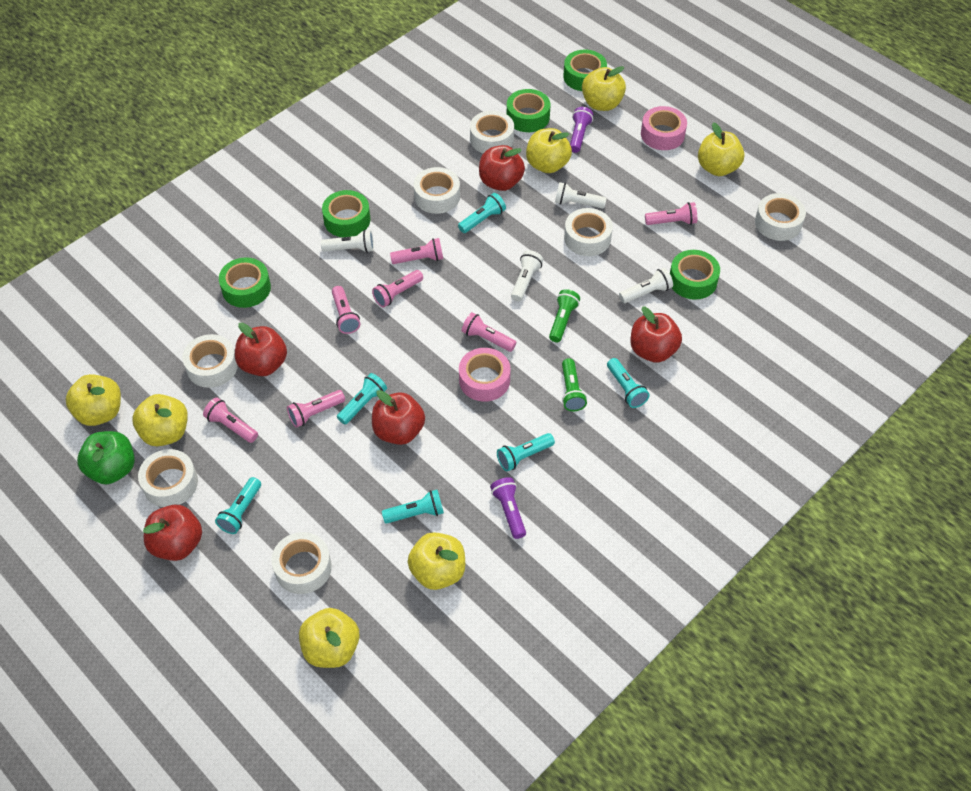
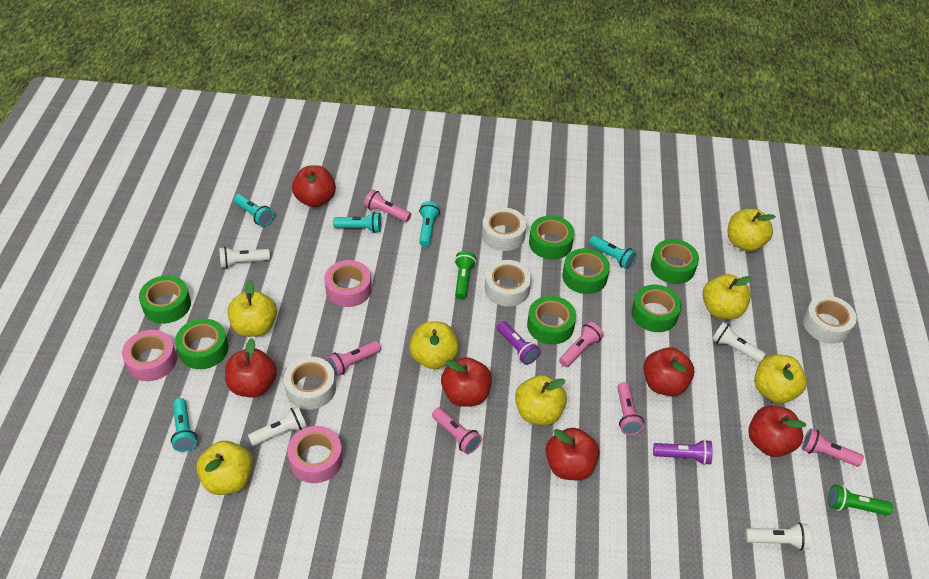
green apple: 1 -> 0
green tape: 5 -> 7
pink flashlight: 7 -> 6
pink tape: 2 -> 3
red apple: 5 -> 6
turquoise flashlight: 6 -> 5
white tape: 7 -> 4

